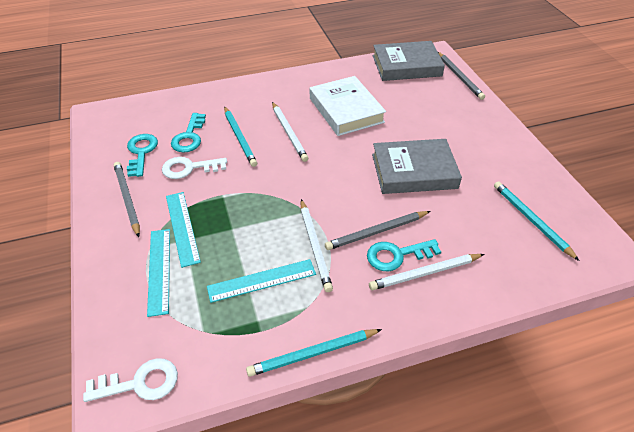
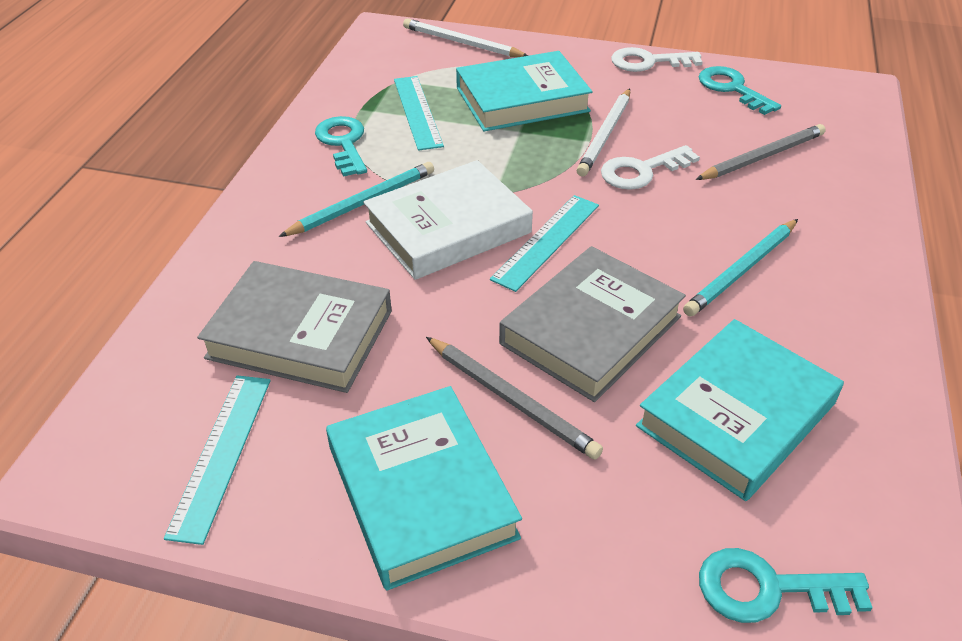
grey pencil: 3 -> 2
turquoise book: 0 -> 3
turquoise pencil: 3 -> 2
white pencil: 3 -> 2

